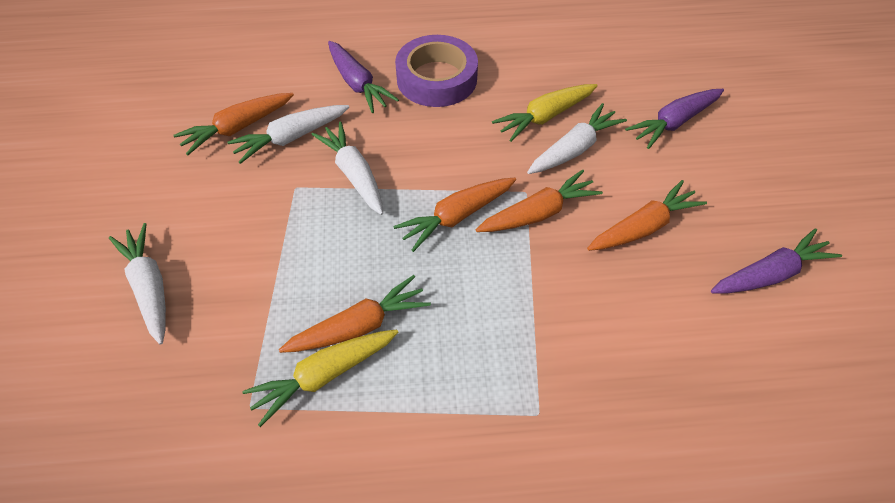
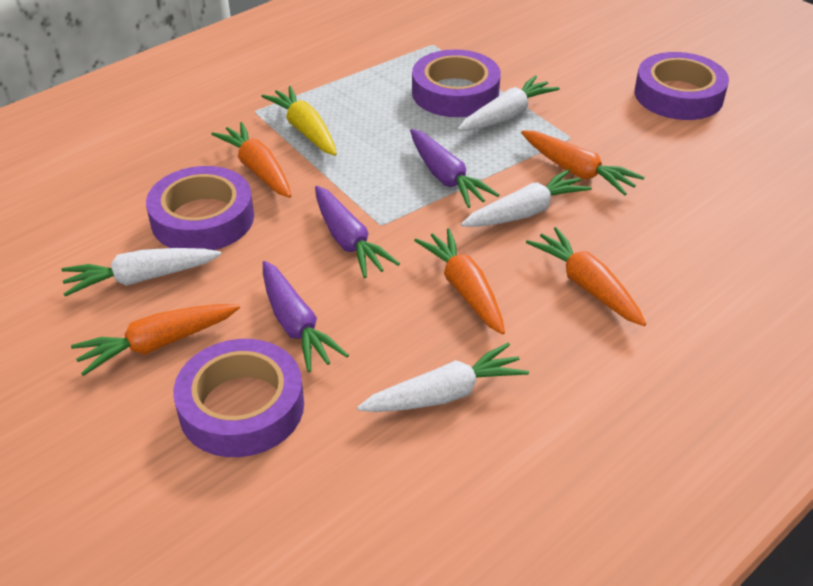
purple tape: 1 -> 4
yellow carrot: 2 -> 1

